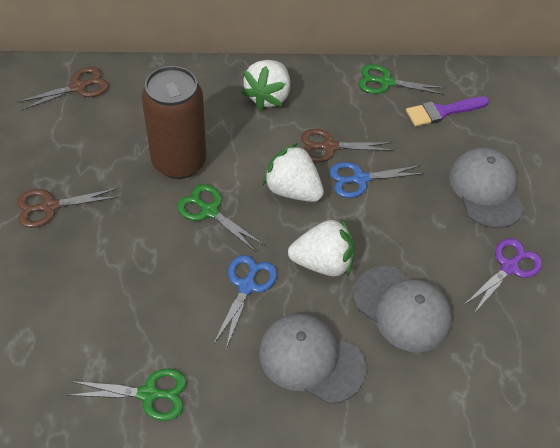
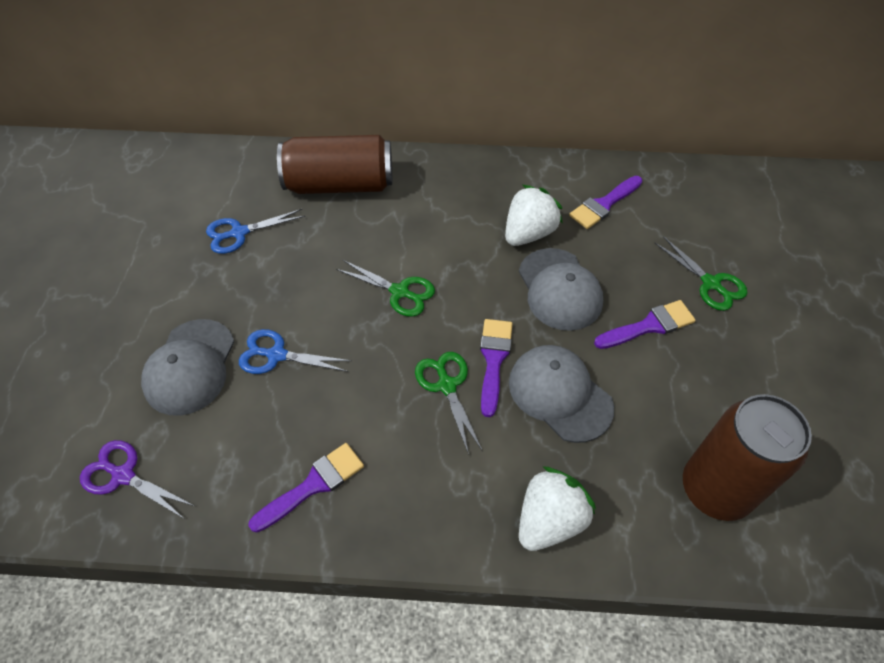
brown can: 1 -> 2
brown scissors: 3 -> 0
purple brush: 1 -> 4
white strawberry: 3 -> 2

